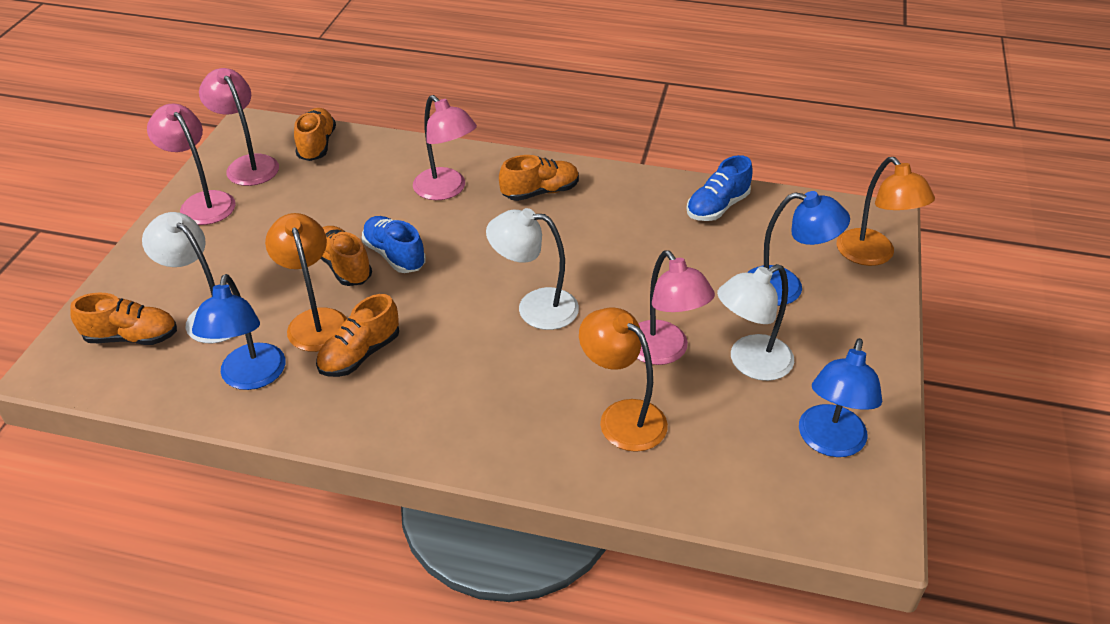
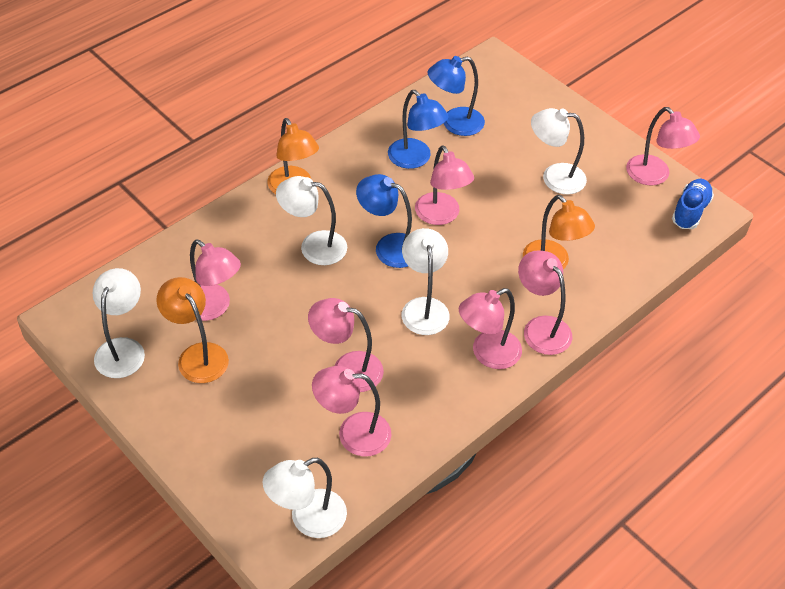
blue shoe: 2 -> 1
orange shoe: 5 -> 0
pink lamp: 4 -> 7
white lamp: 3 -> 5

